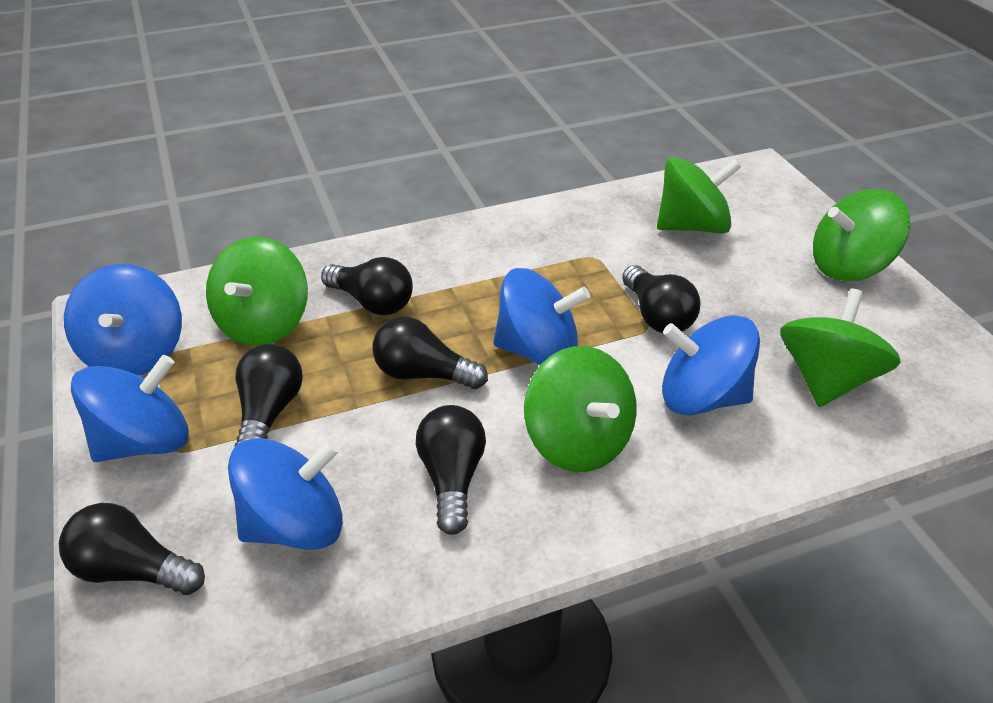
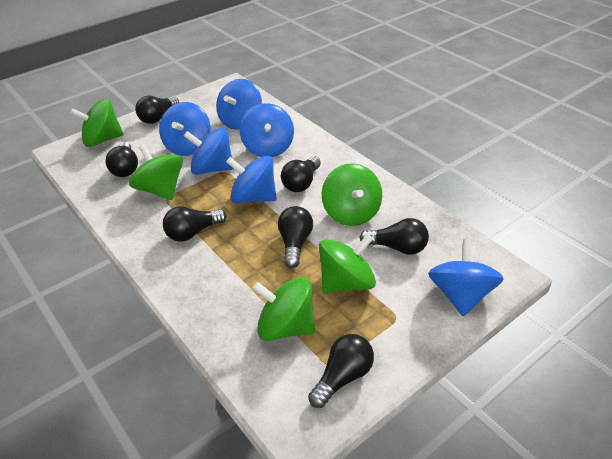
black light bulb: 6 -> 7
blue spinning top: 5 -> 6

